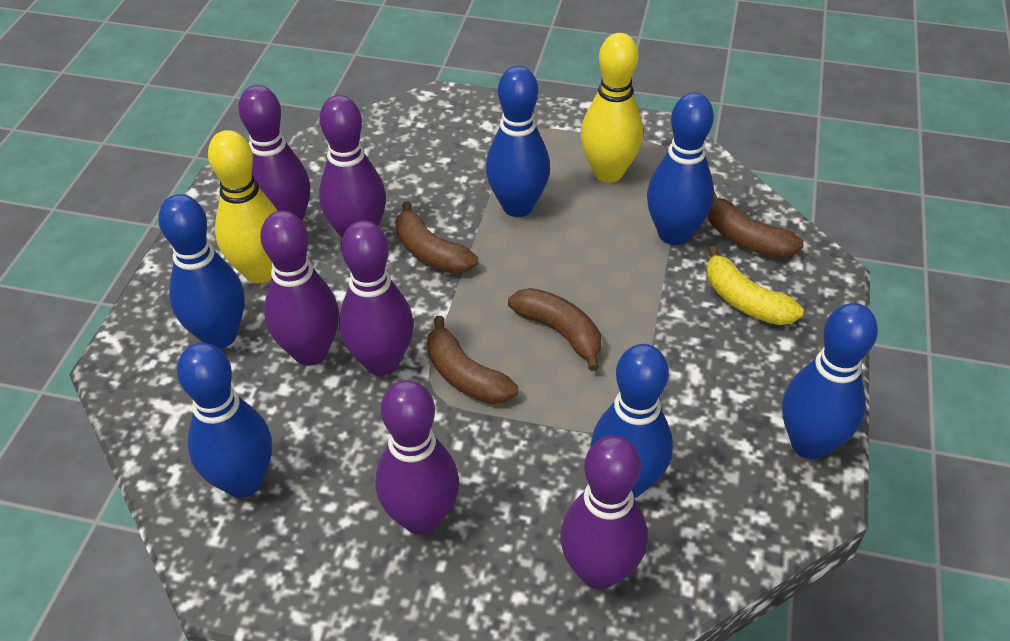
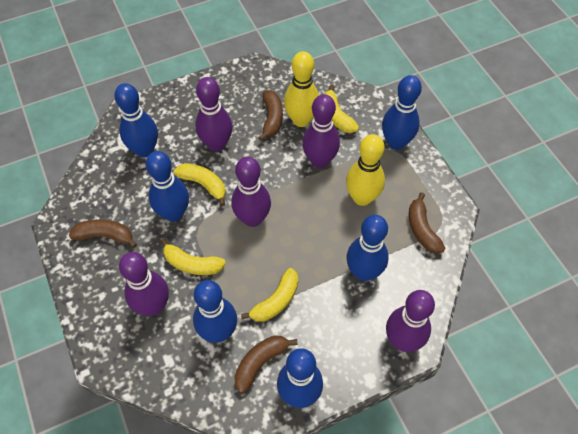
purple bowling pin: 6 -> 5
yellow banana: 1 -> 4

